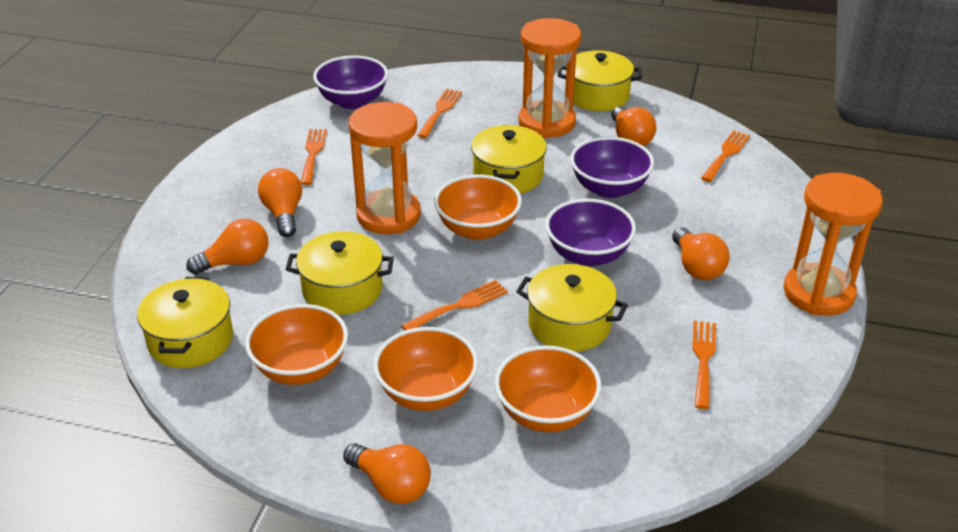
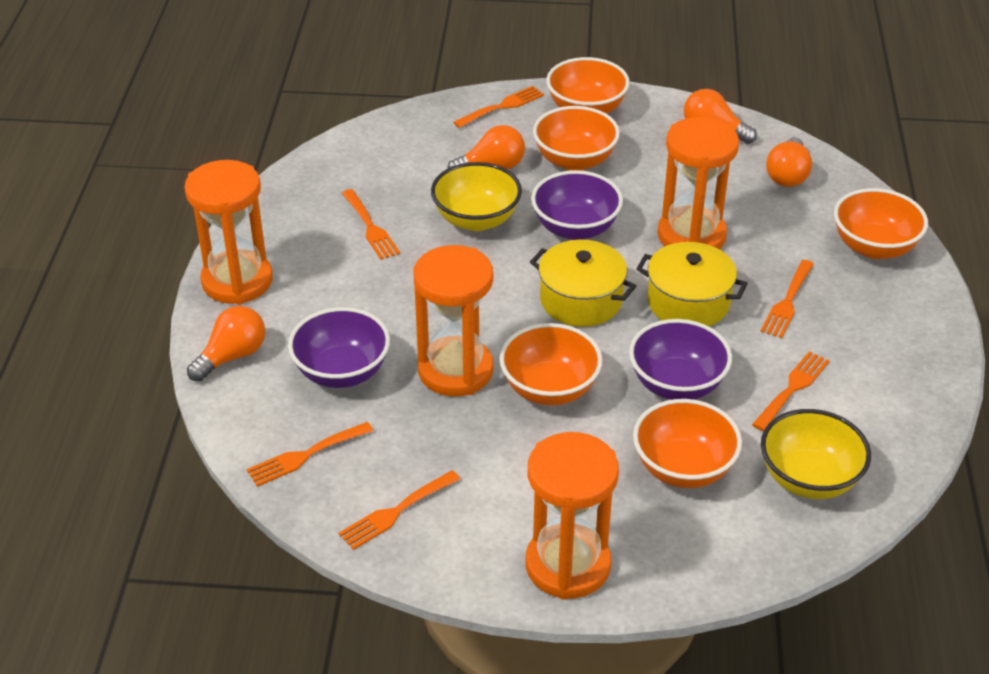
orange bowl: 4 -> 5
orange fork: 5 -> 6
orange hourglass: 3 -> 4
orange light bulb: 5 -> 4
yellow bowl: 0 -> 2
yellow pot: 5 -> 2

